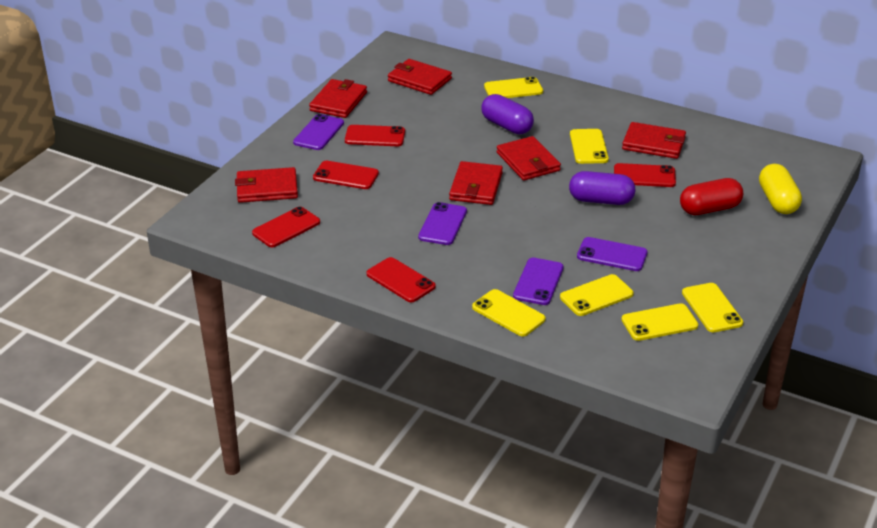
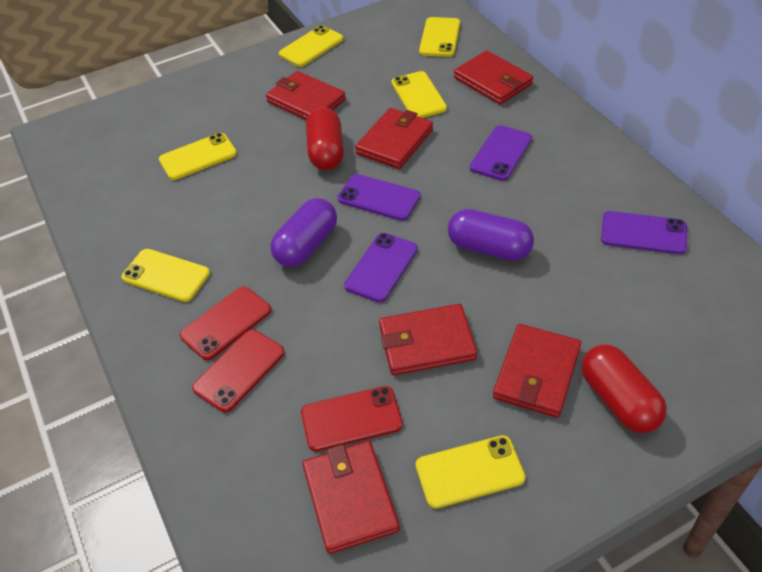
red capsule: 1 -> 2
red phone: 5 -> 3
yellow capsule: 1 -> 0

